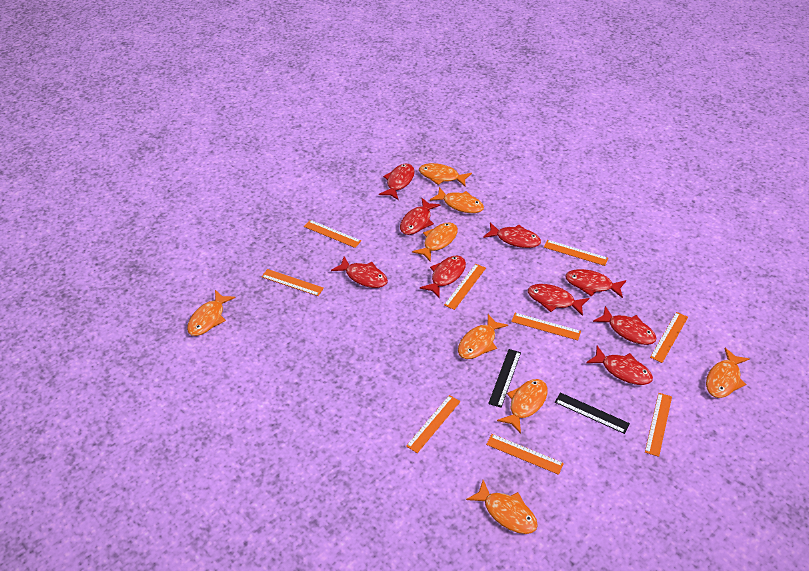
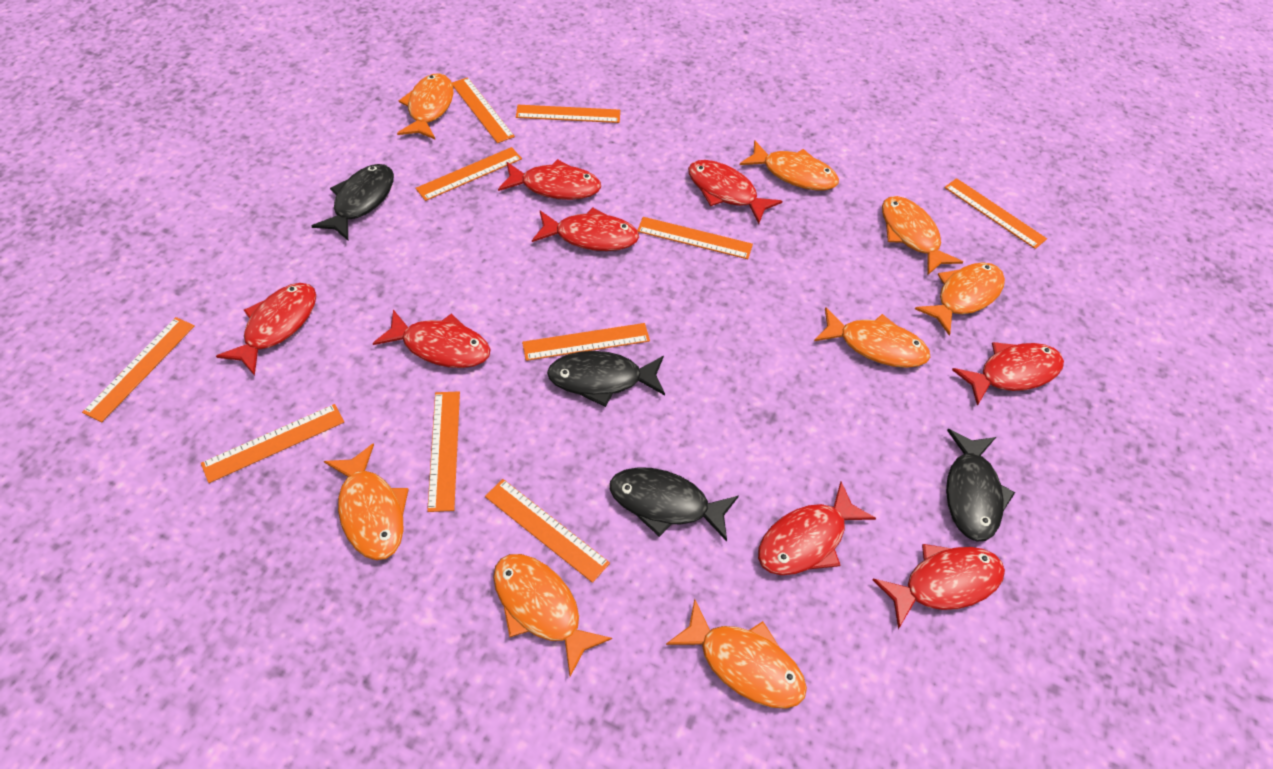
black fish: 0 -> 4
black ruler: 2 -> 0
orange ruler: 9 -> 10
red fish: 9 -> 8

